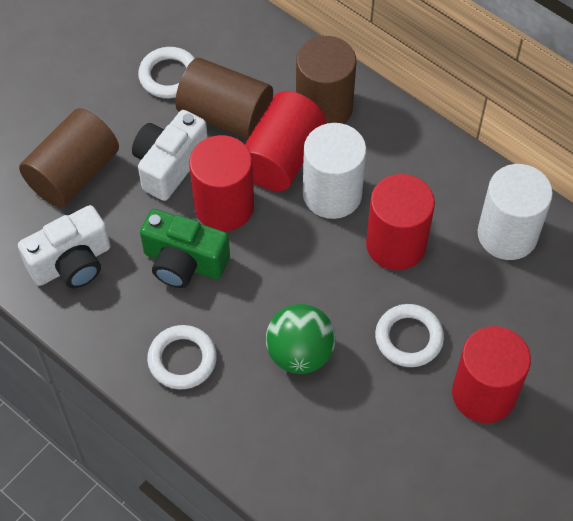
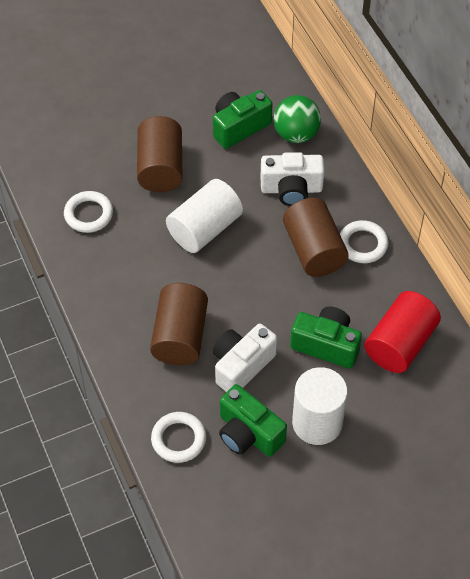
green camera: 1 -> 3
red cylinder: 4 -> 1

